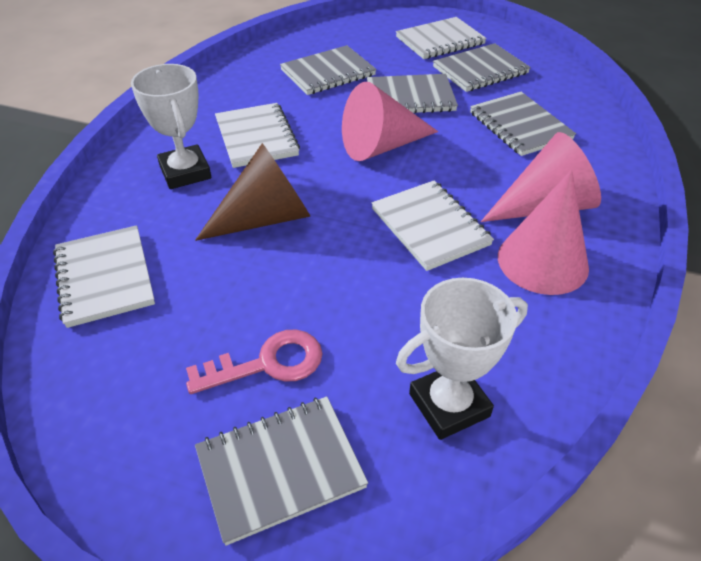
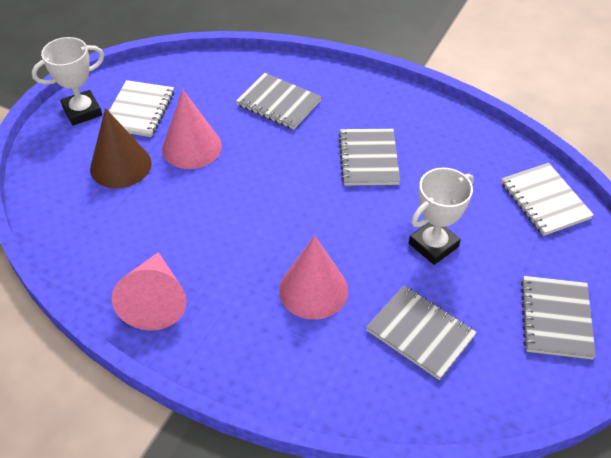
grey notebook: 5 -> 4
pink key: 1 -> 0
white notebook: 4 -> 2

